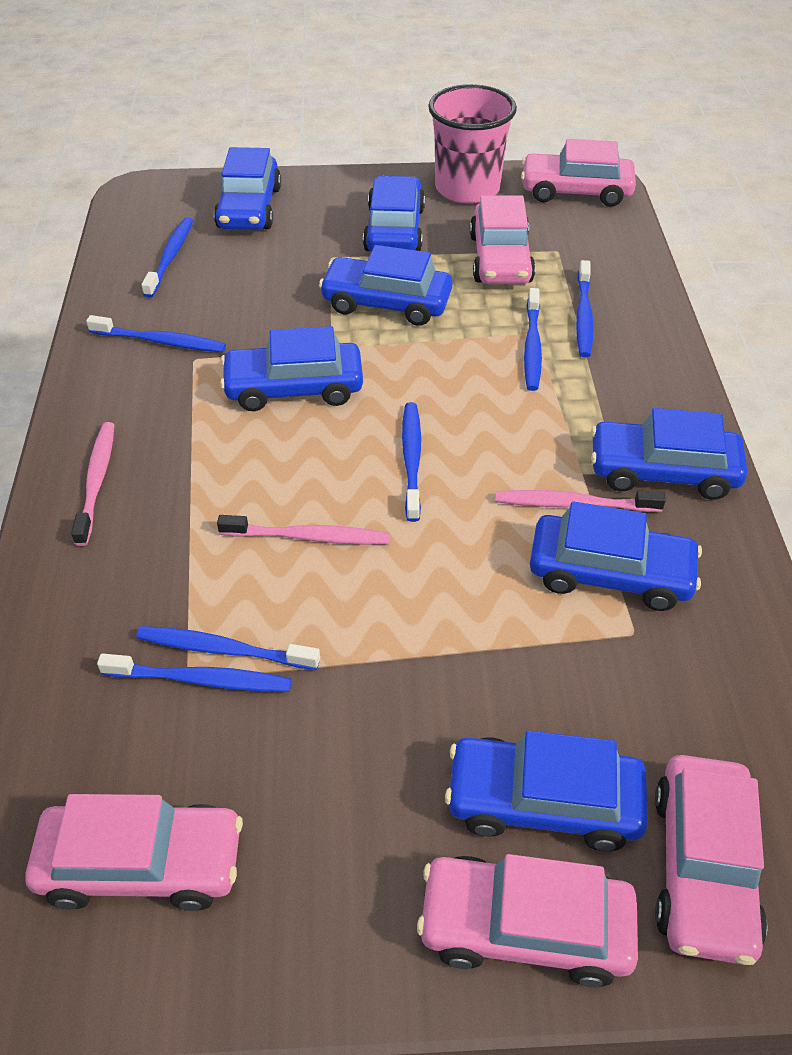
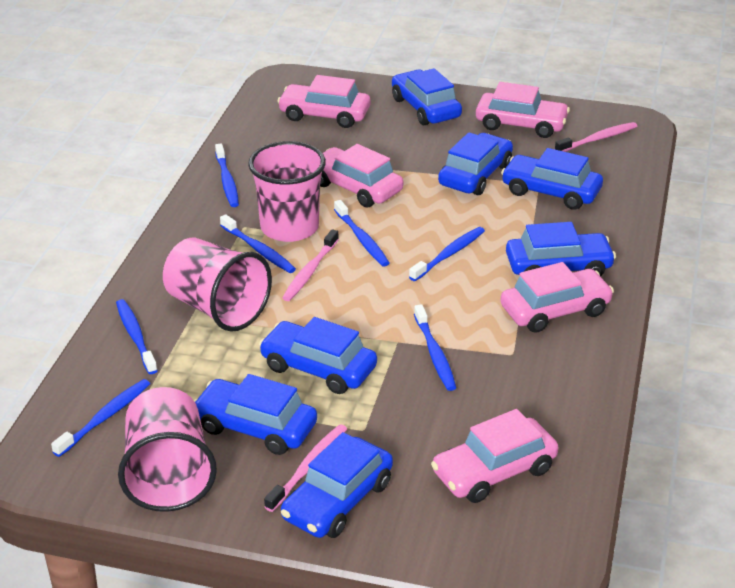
pink cup: 1 -> 3

